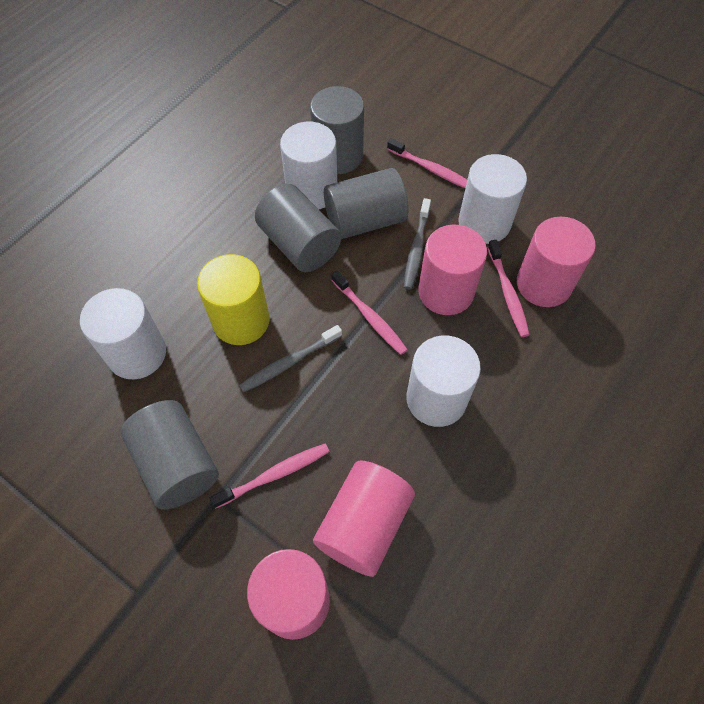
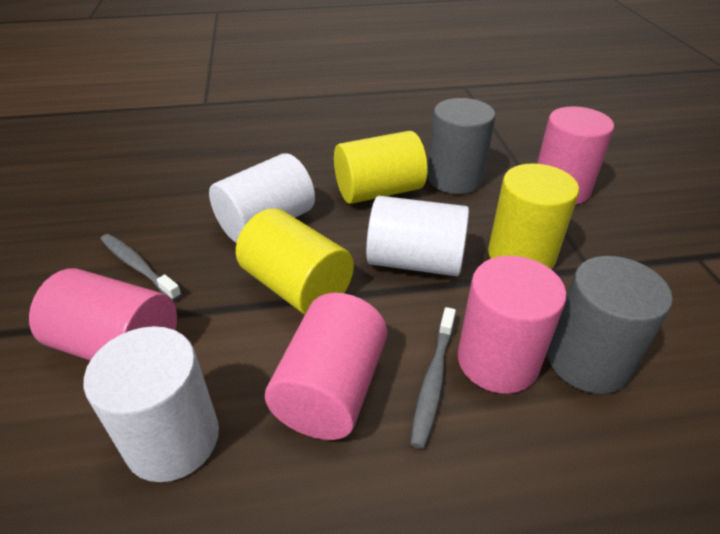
grey cylinder: 4 -> 2
pink toothbrush: 4 -> 0
white cylinder: 4 -> 3
yellow cylinder: 1 -> 3

